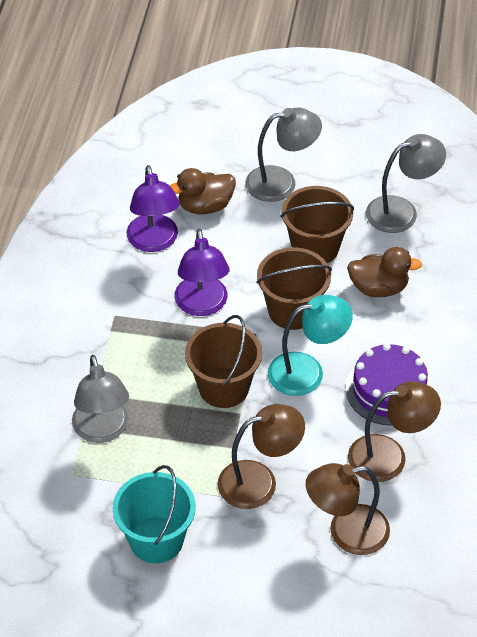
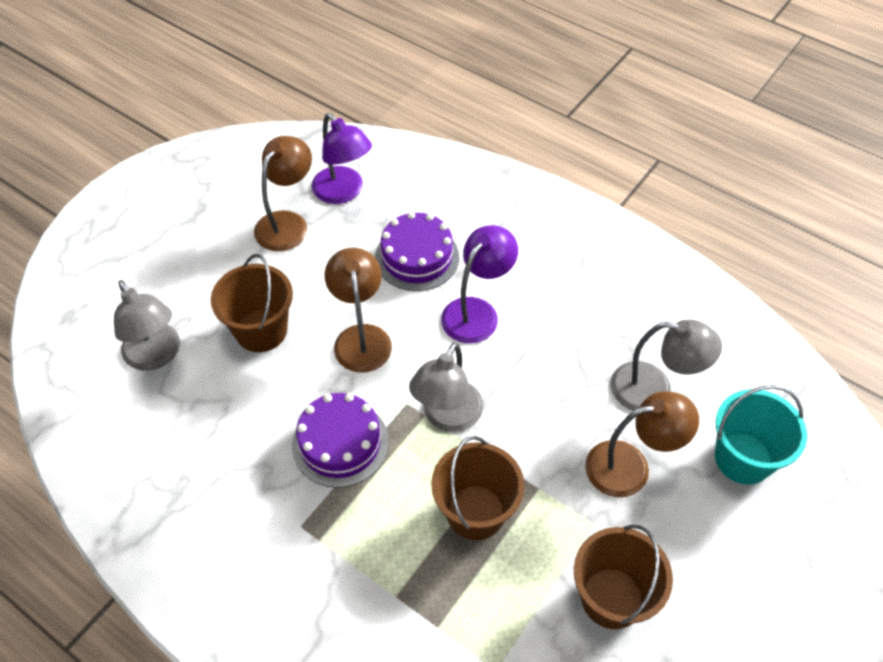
brown duck: 2 -> 0
purple cake: 1 -> 2
turquoise lamp: 1 -> 0

